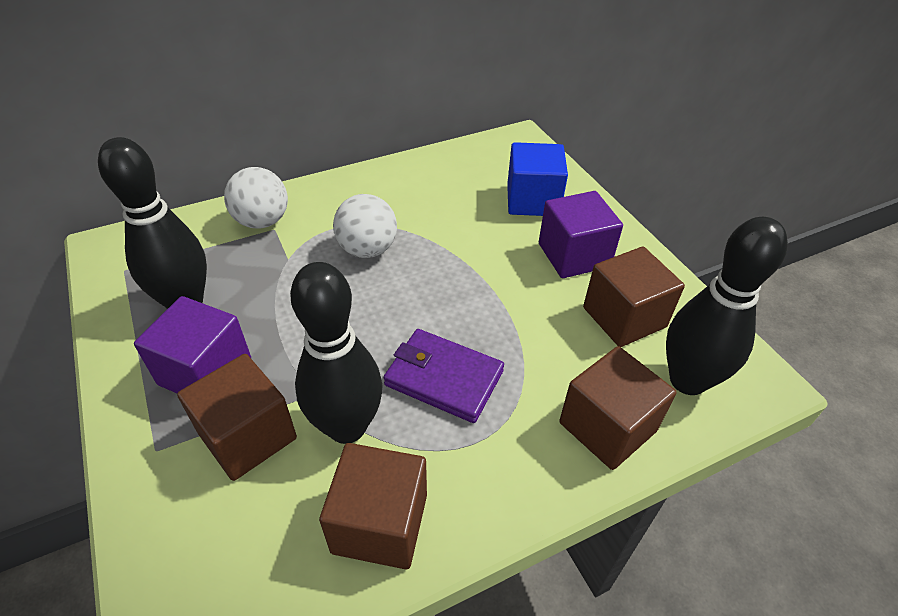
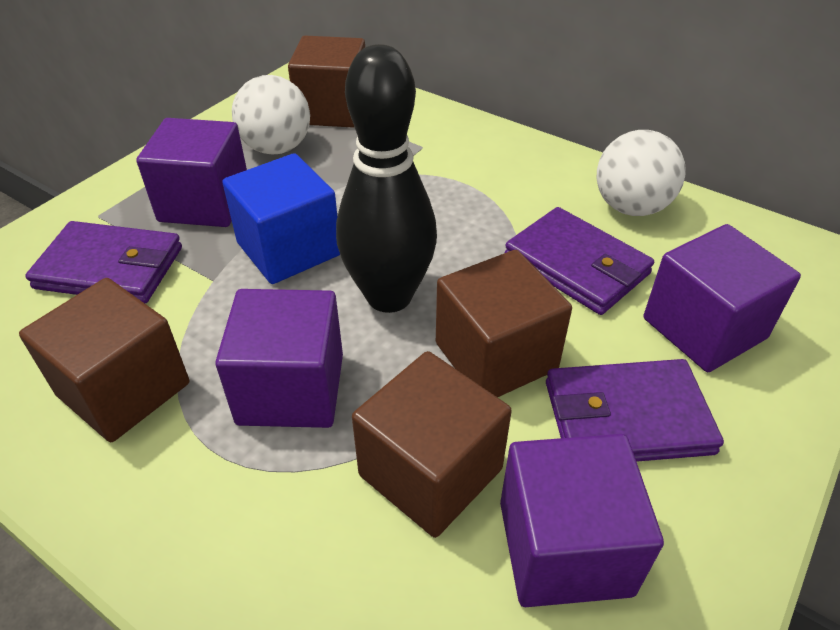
black bowling pin: 3 -> 1
purple cube: 2 -> 4
purple wallet: 1 -> 3

